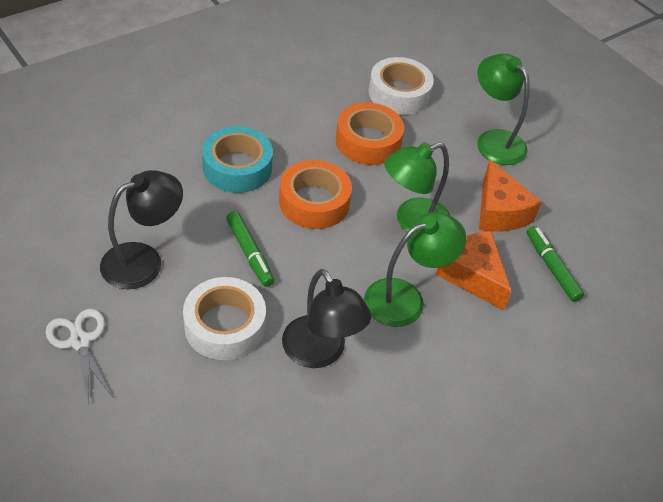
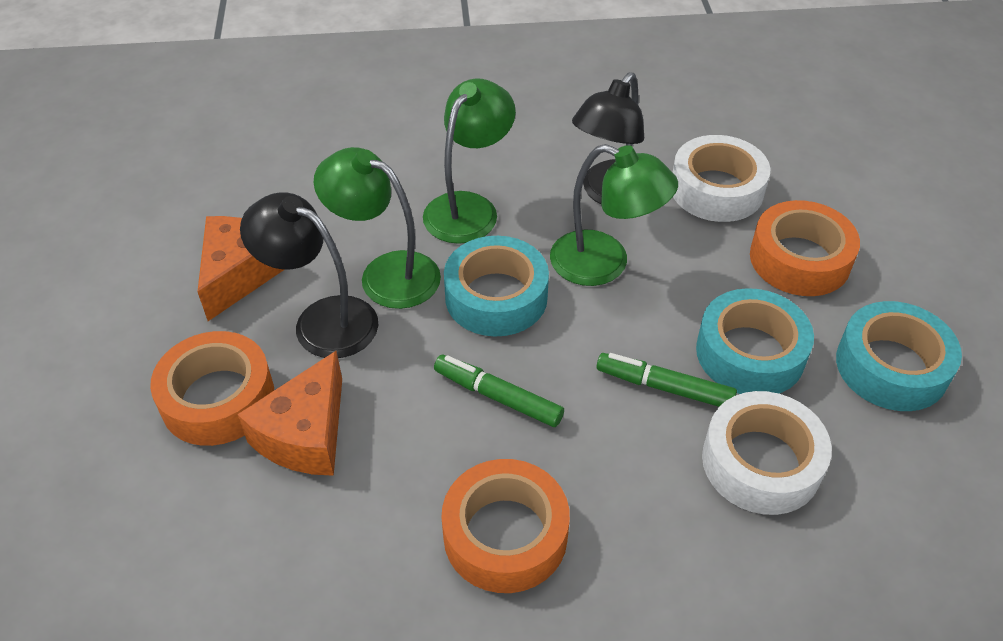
orange tape: 2 -> 3
turquoise tape: 1 -> 3
white scissors: 1 -> 0

